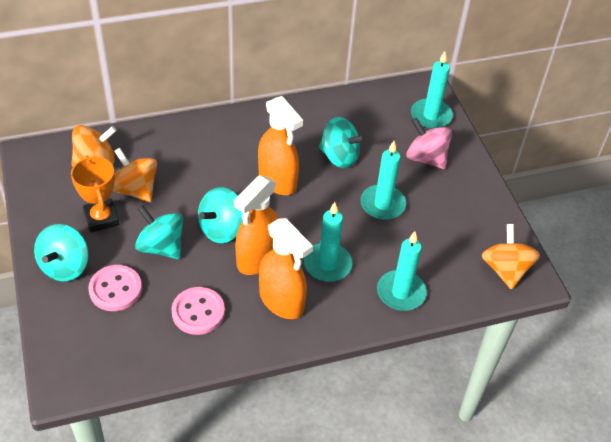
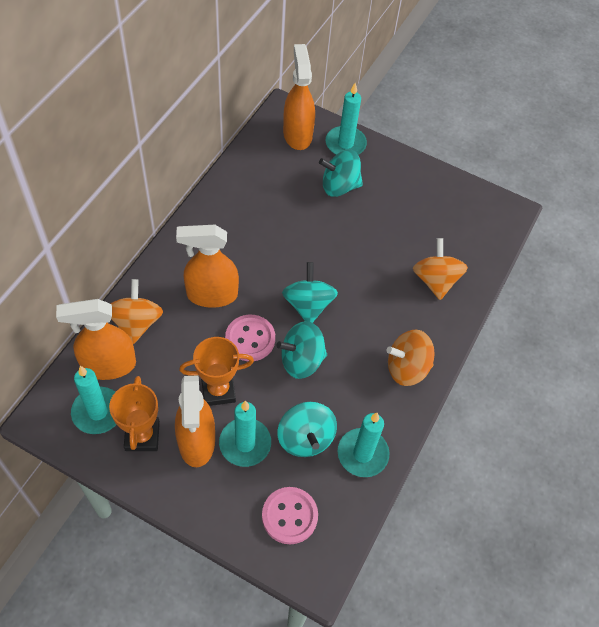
orange spray bottle: 3 -> 4
orange trophy: 1 -> 2
pink spinning top: 1 -> 0

